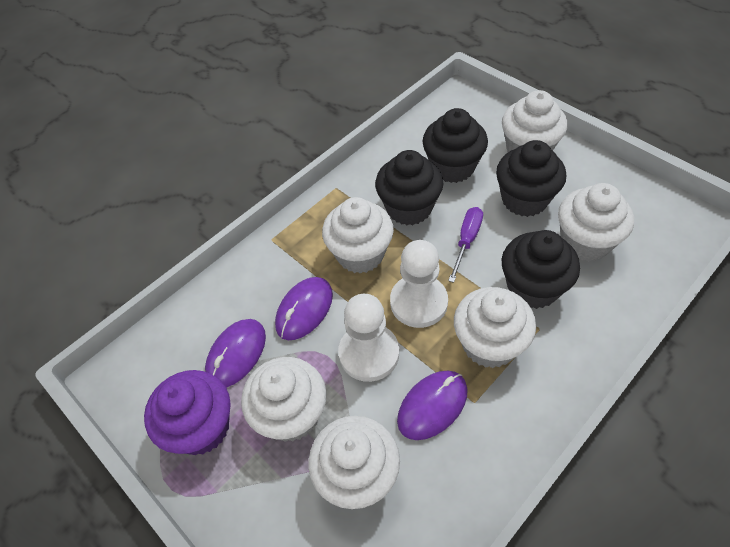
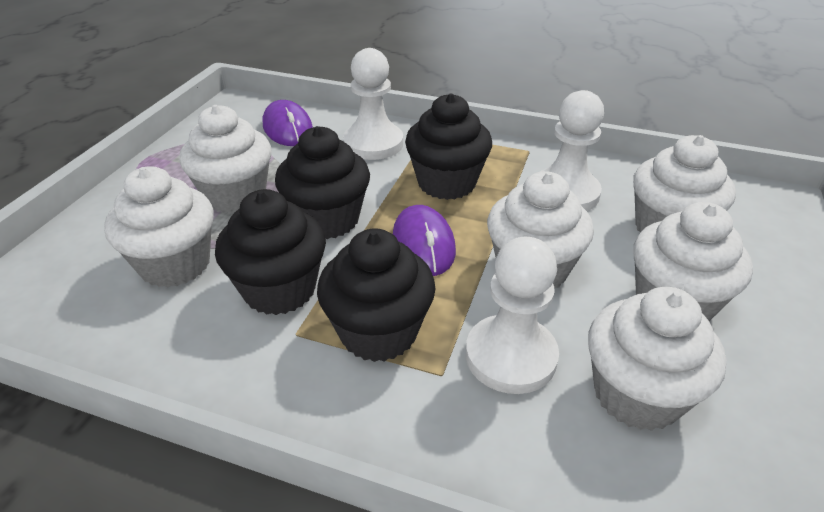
purple cupcake: 1 -> 0
purple mouse: 3 -> 2
purple screwdriver: 1 -> 0
white pawn: 2 -> 3

